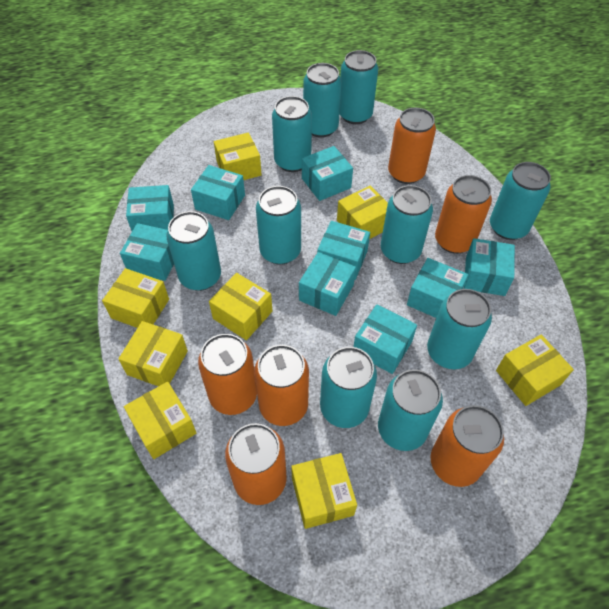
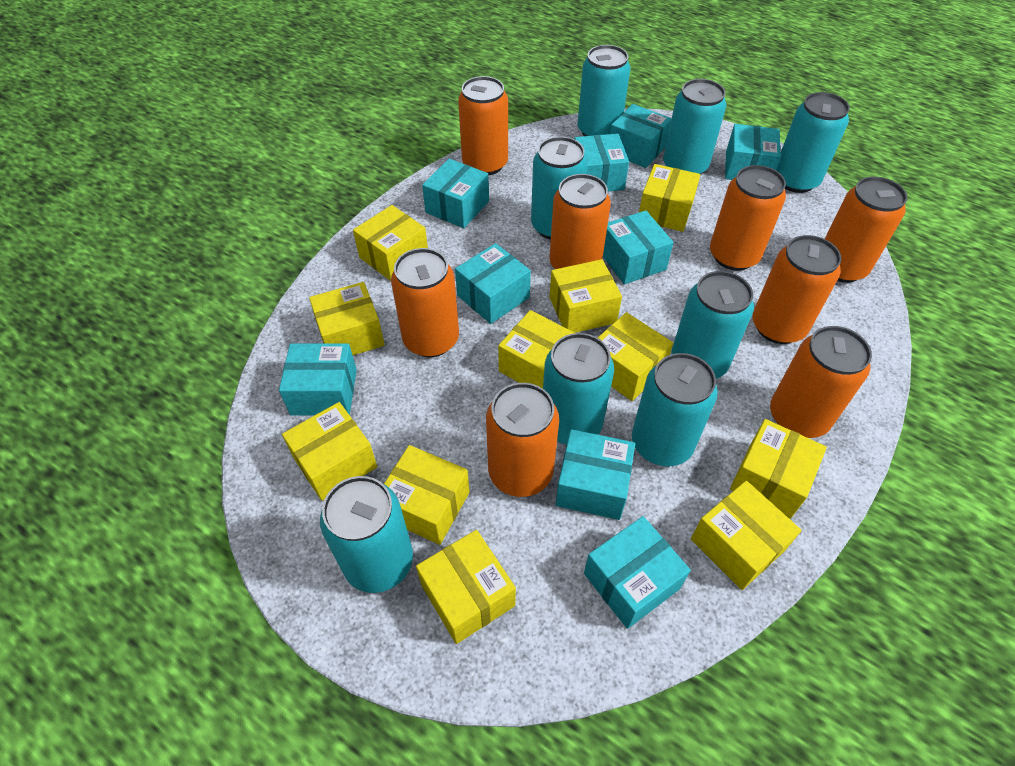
orange can: 6 -> 8
turquoise can: 10 -> 8
yellow box: 8 -> 11

